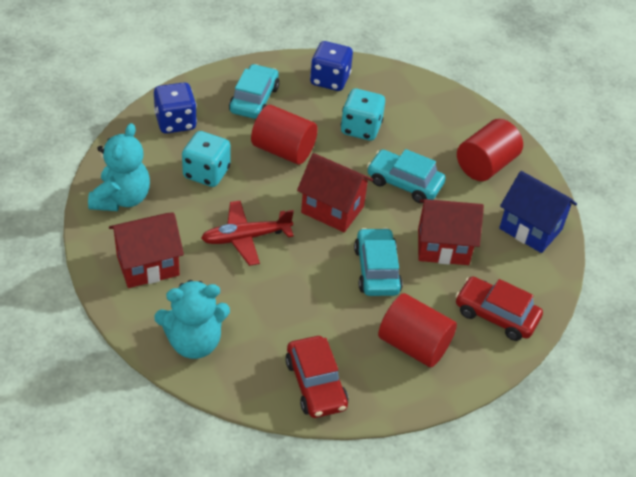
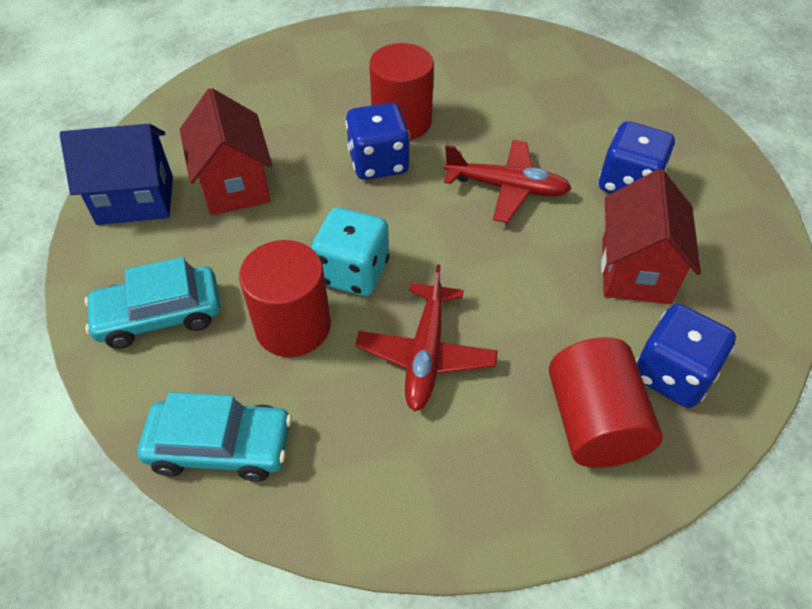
blue dice: 2 -> 3
red car: 2 -> 0
red house: 3 -> 2
red plane: 1 -> 2
turquoise car: 3 -> 2
turquoise dice: 2 -> 1
turquoise teddy bear: 2 -> 0

